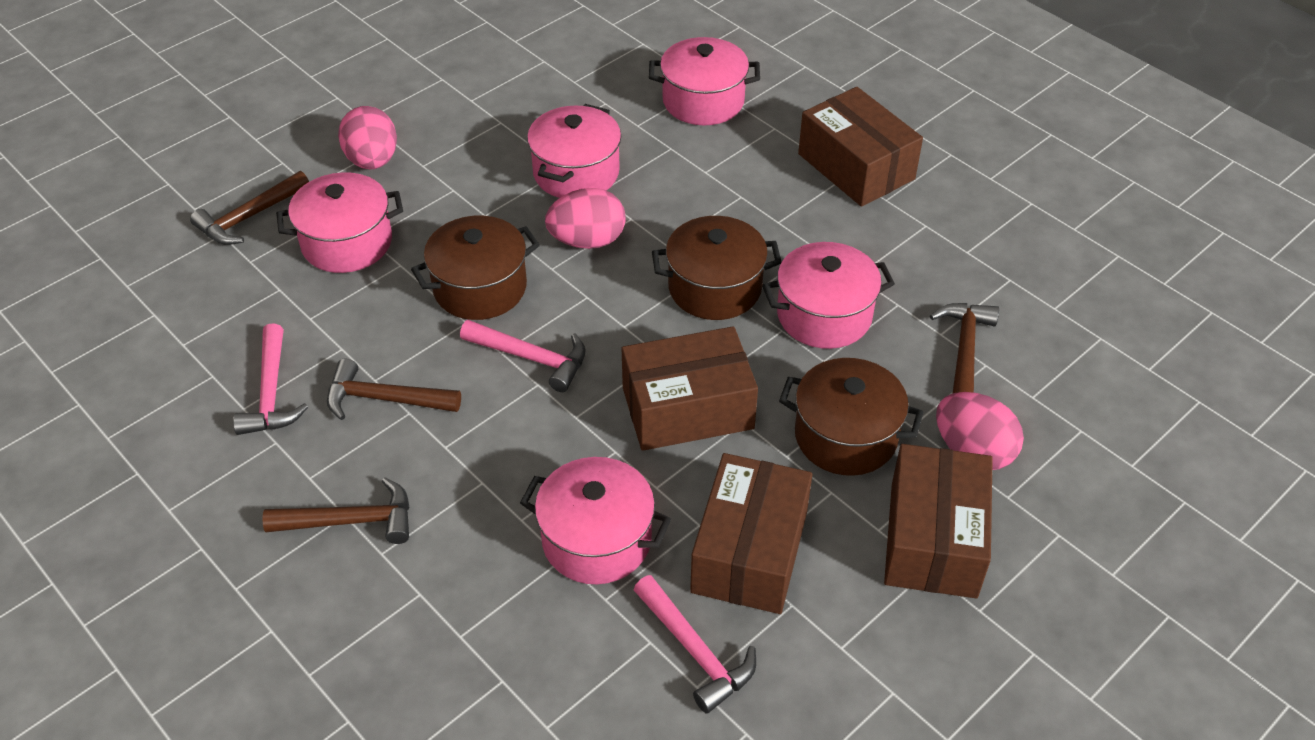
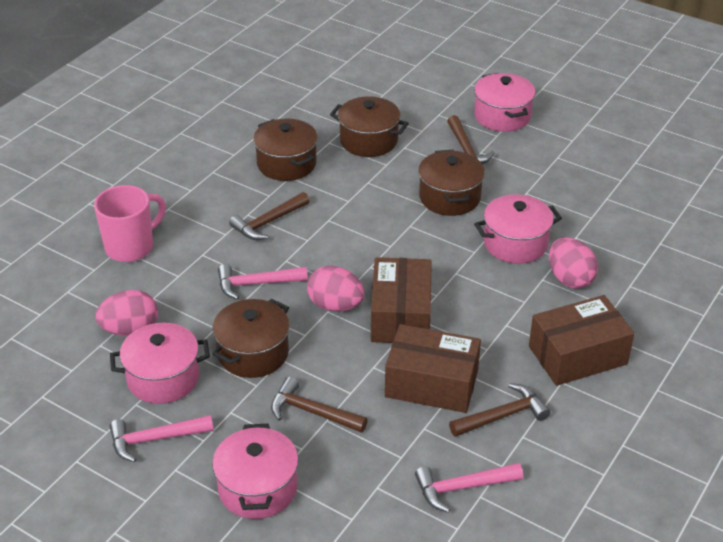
brown box: 4 -> 3
brown pot: 3 -> 4
pink mug: 0 -> 1
pink pot: 5 -> 4

